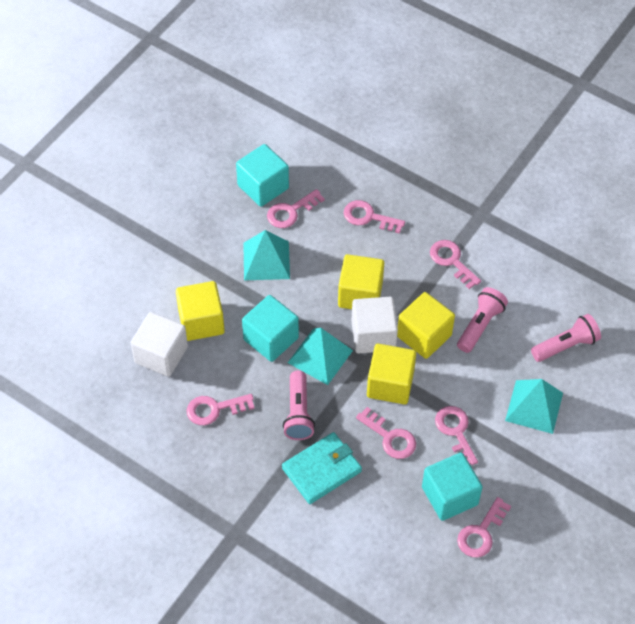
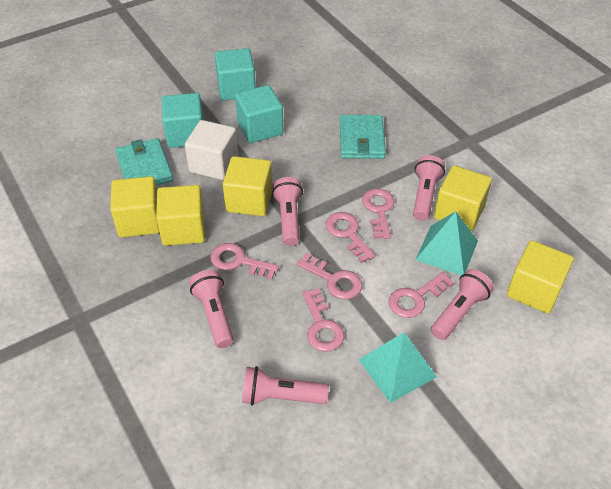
pink flashlight: 3 -> 5
pink key: 7 -> 6
turquoise pyramid: 3 -> 2
turquoise wallet: 1 -> 2
white cube: 2 -> 1
yellow cube: 4 -> 5

